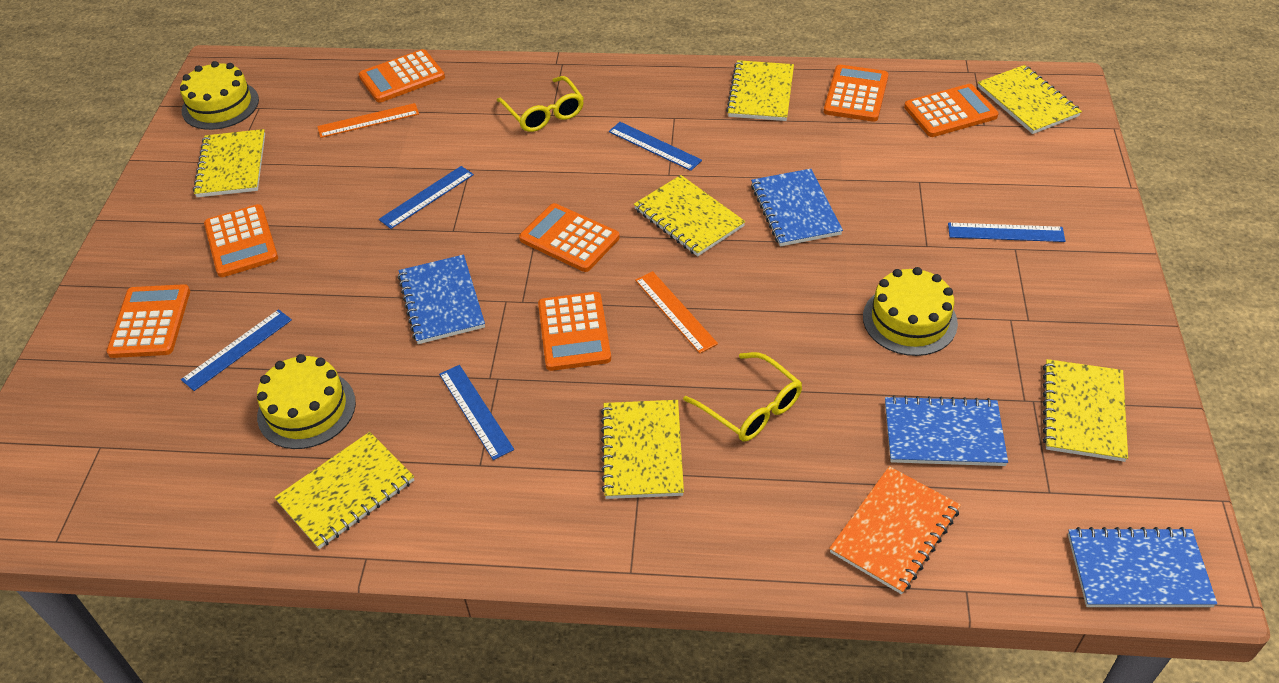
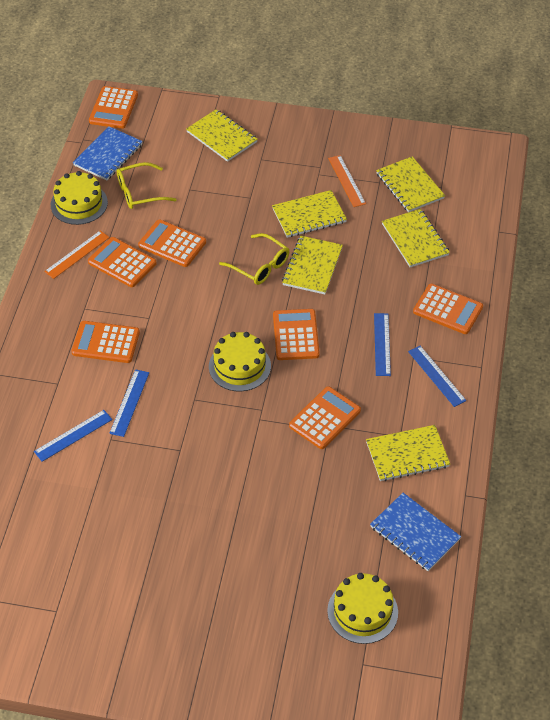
blue notebook: 4 -> 2
blue ruler: 5 -> 4
orange notebook: 1 -> 0
yellow notebook: 7 -> 6

